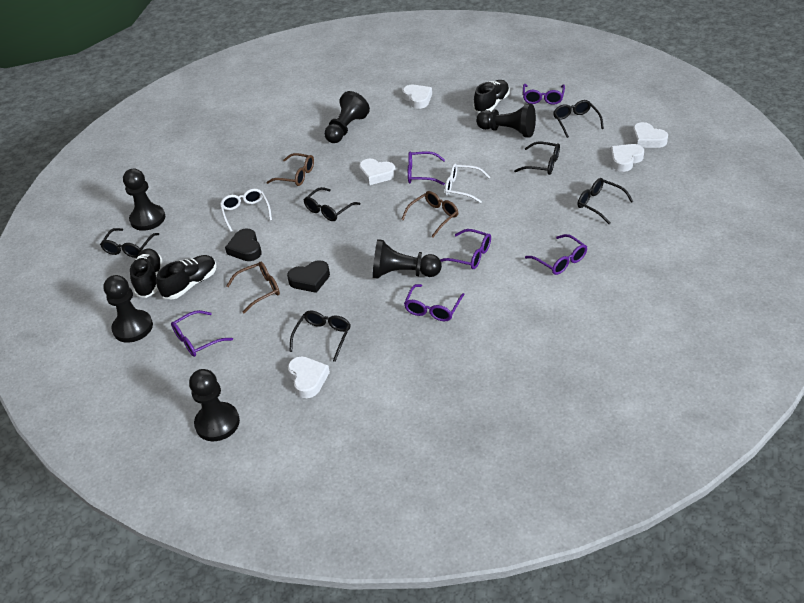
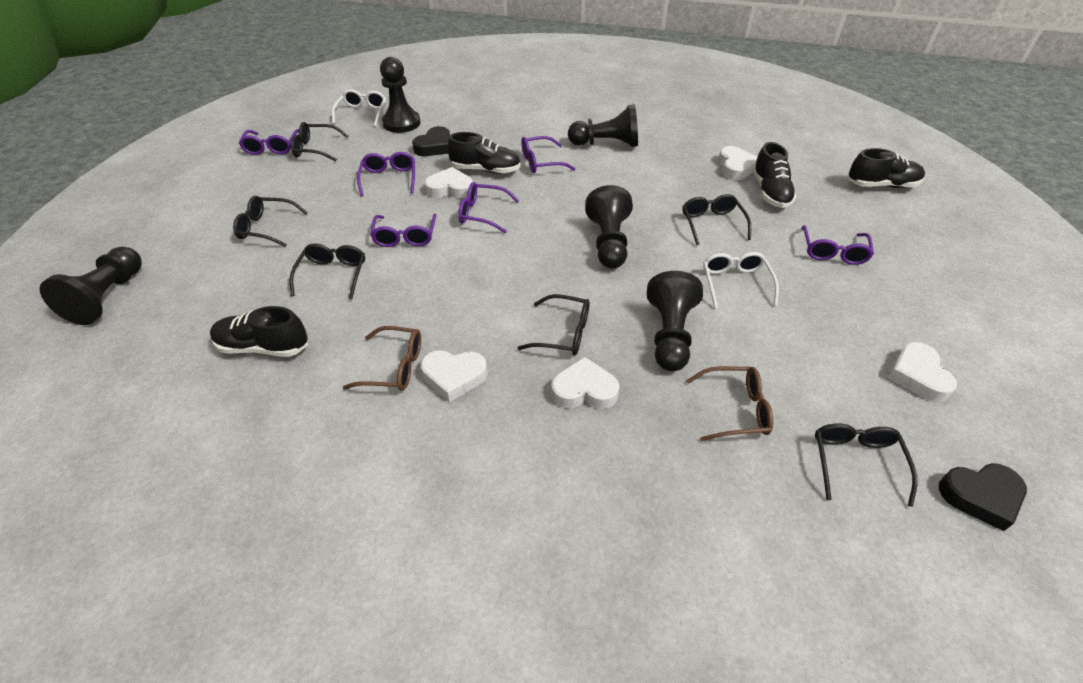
black pawn: 6 -> 5
black shoe: 3 -> 4
brown glasses: 3 -> 2

